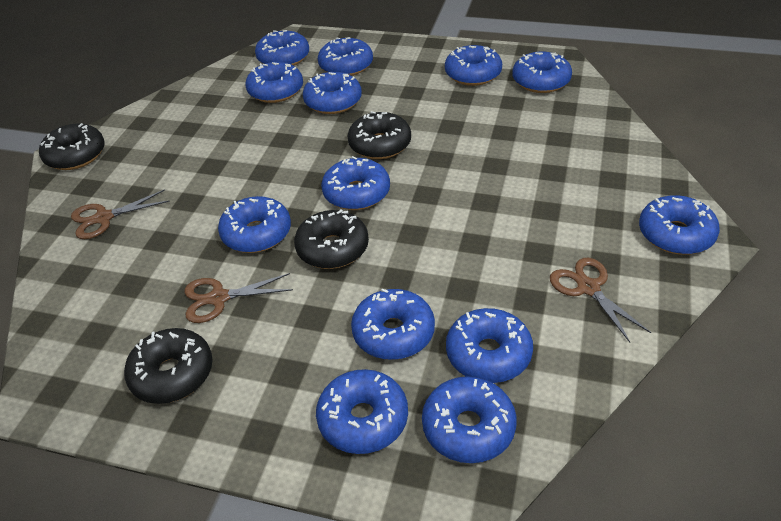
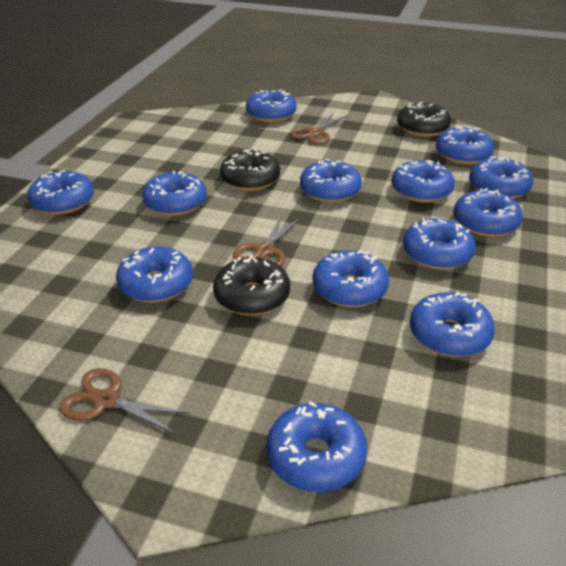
black donut: 4 -> 3

